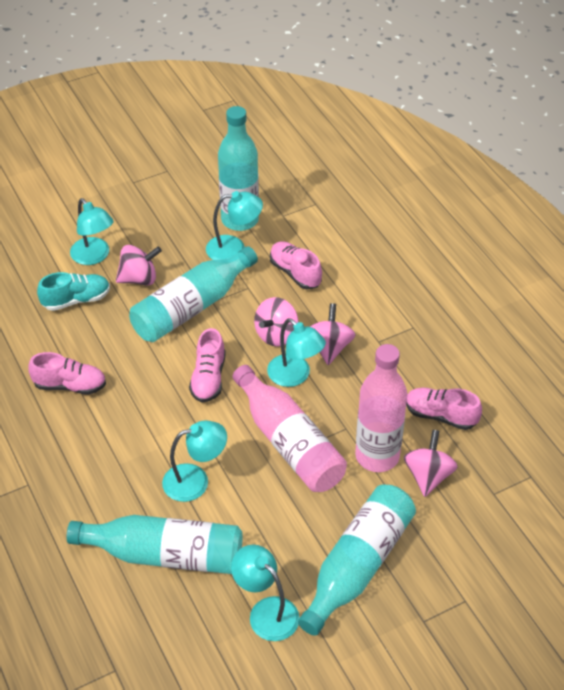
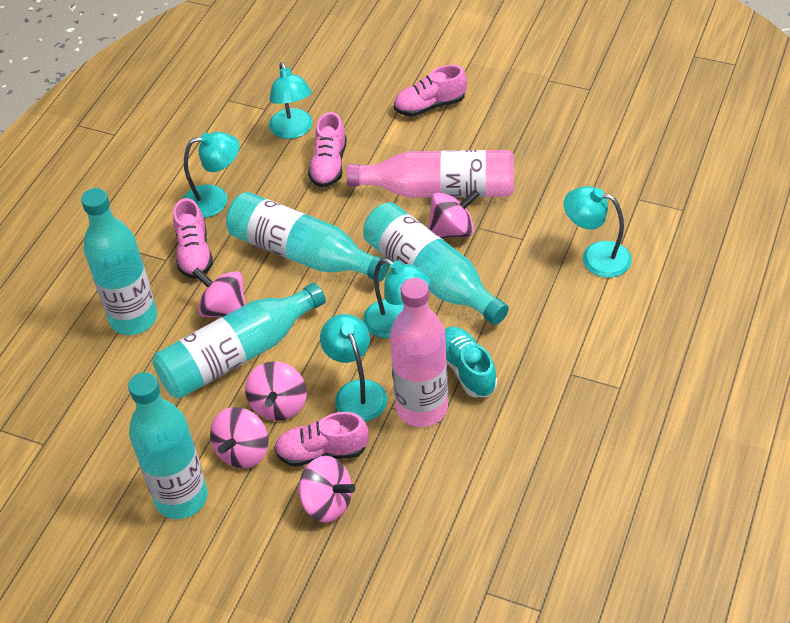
pink spinning top: 4 -> 5
turquoise bottle: 4 -> 5

